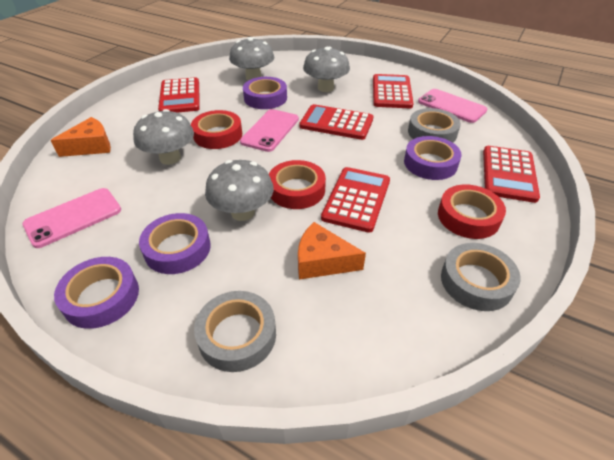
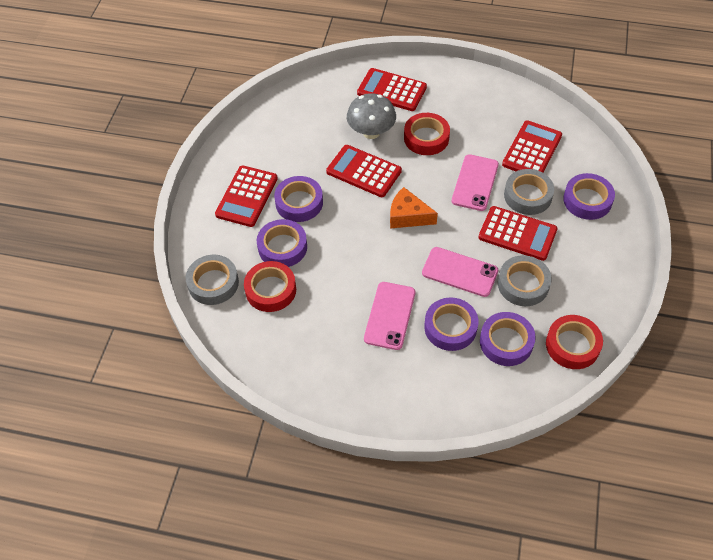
grey mushroom: 4 -> 1
orange cheese: 2 -> 1
purple tape: 4 -> 5

